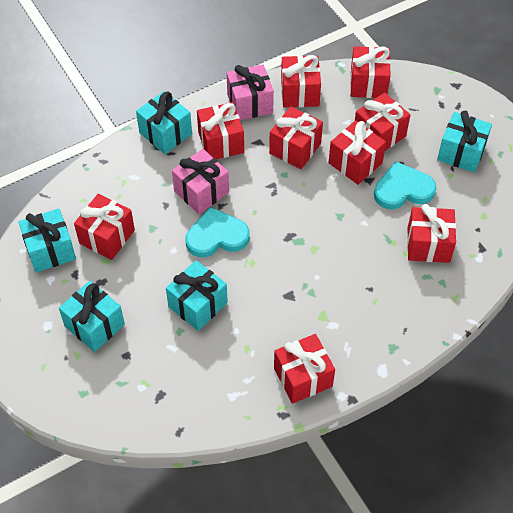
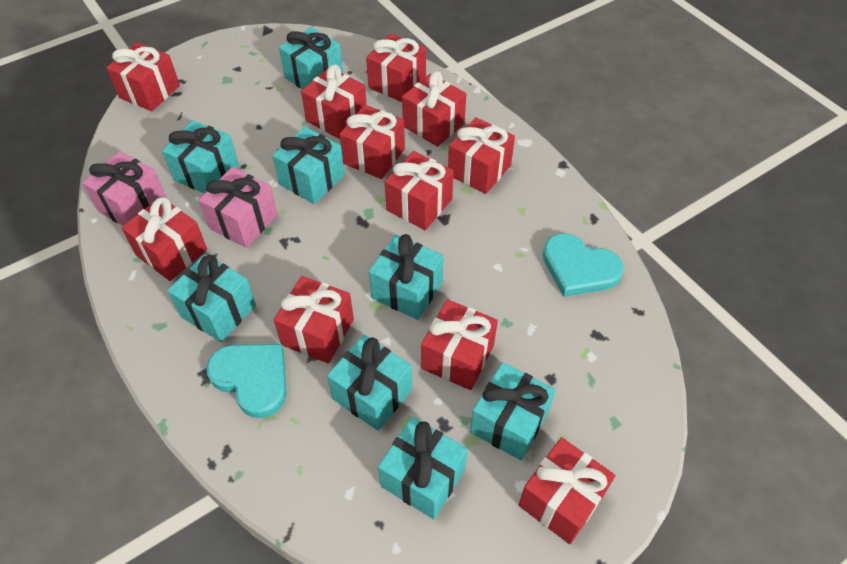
red gift: 9 -> 11
turquoise gift: 5 -> 8

